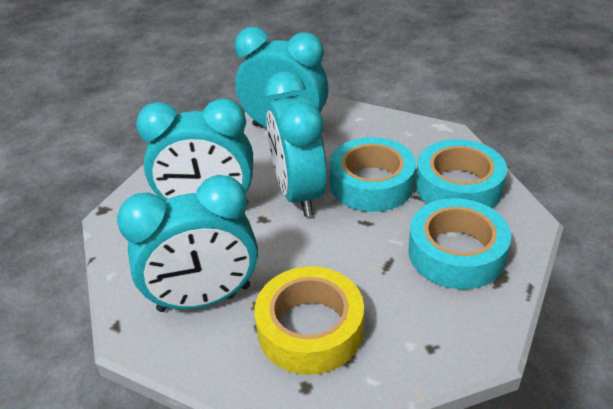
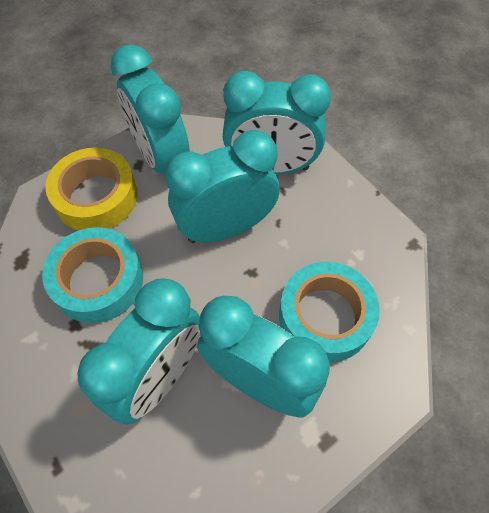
turquoise clock: 4 -> 5
turquoise tape: 3 -> 2

